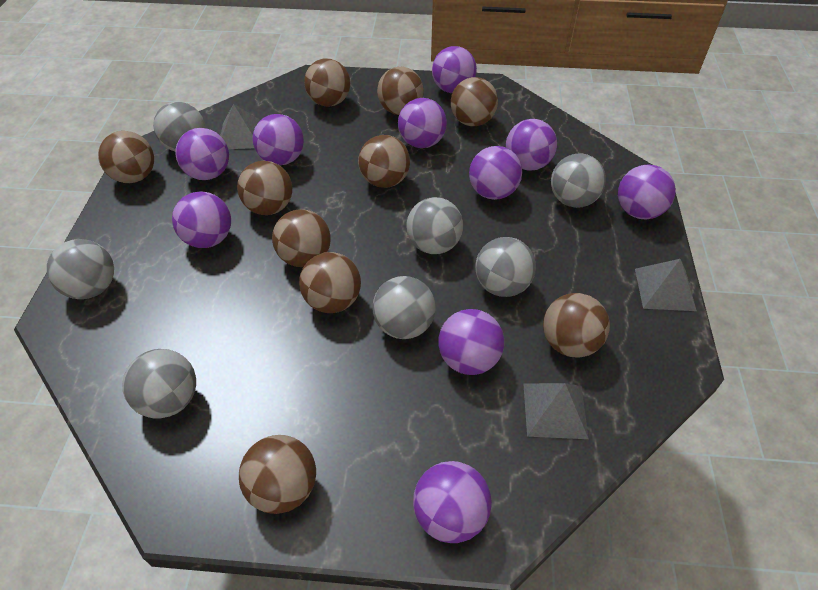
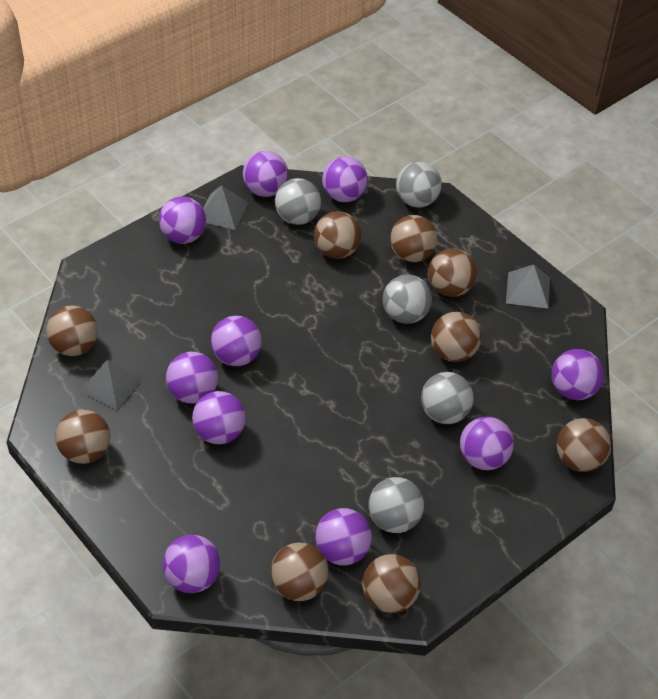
brown ball: 10 -> 9
grey ball: 7 -> 5

